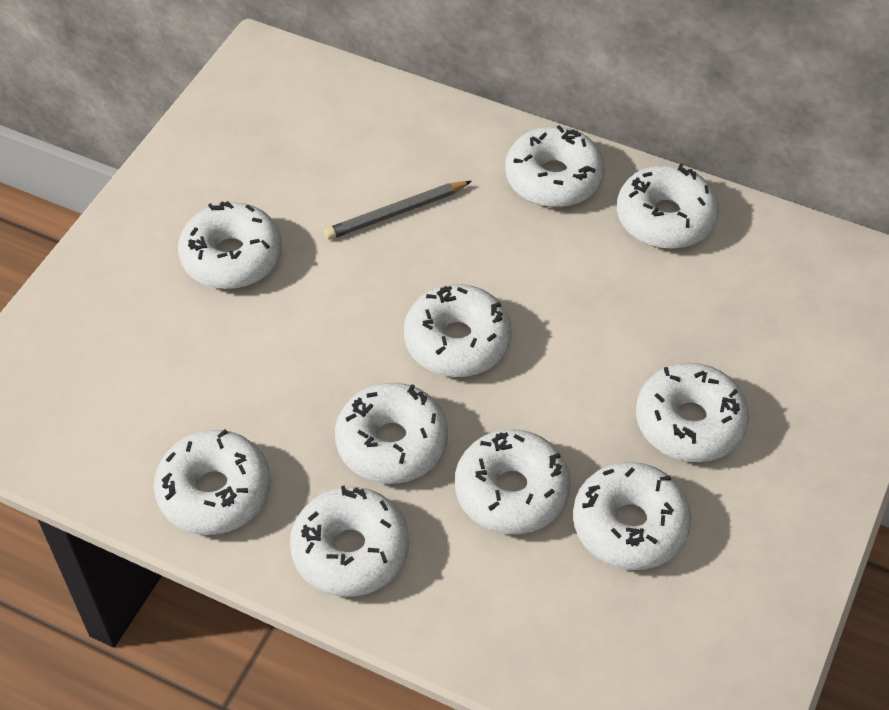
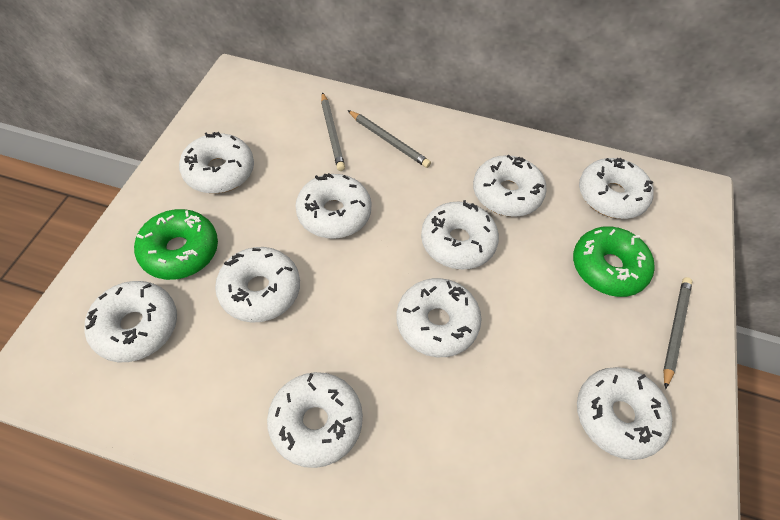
green donut: 0 -> 2
grey pencil: 1 -> 3

